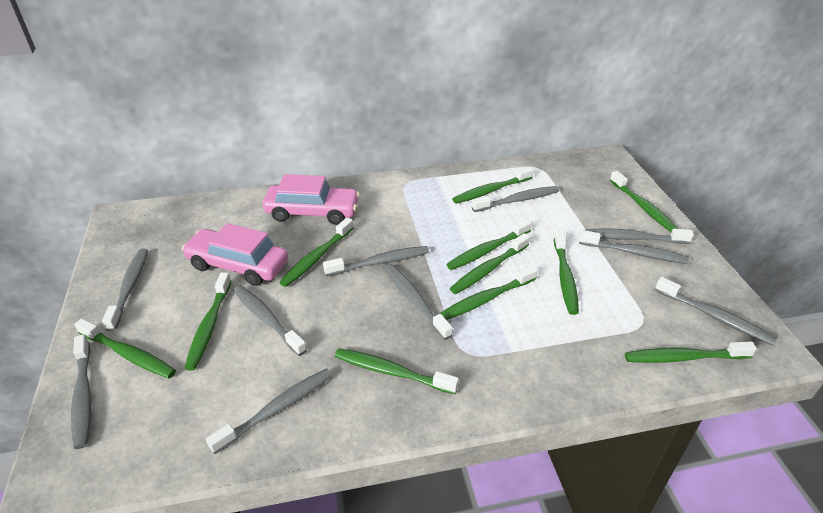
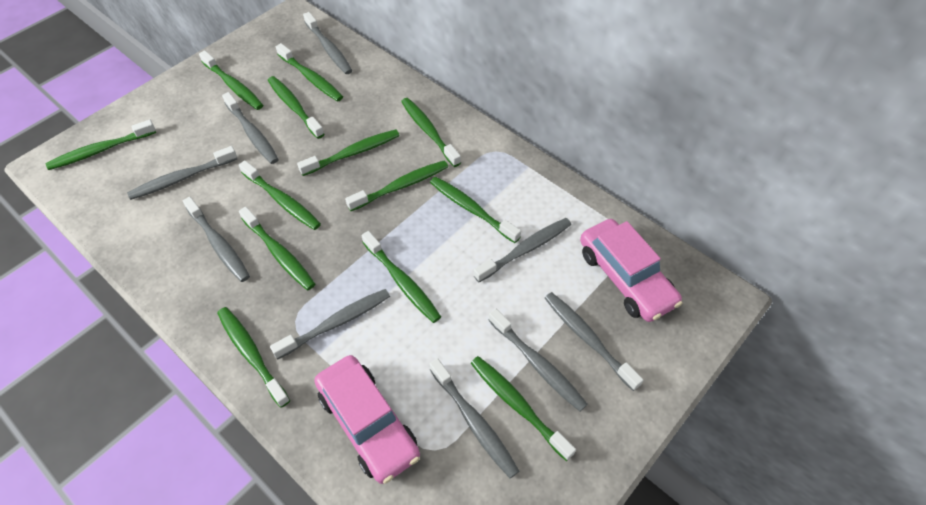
green toothbrush: 11 -> 13
grey toothbrush: 10 -> 9

